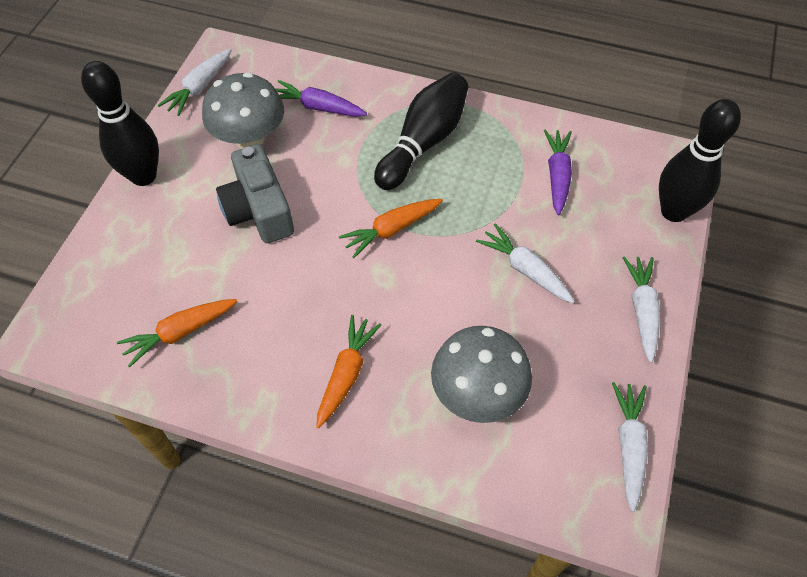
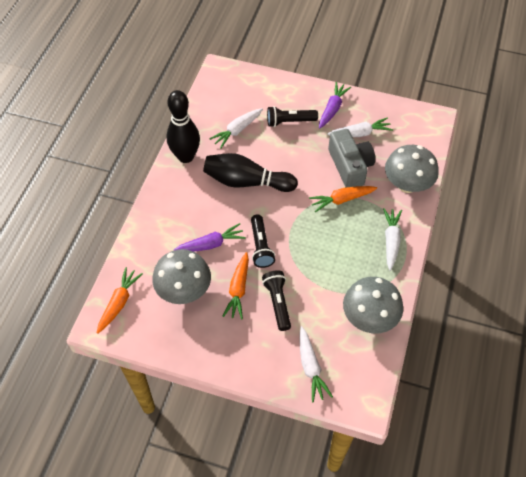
black bowling pin: 3 -> 2
black flashlight: 0 -> 3
grey mushroom: 2 -> 3

